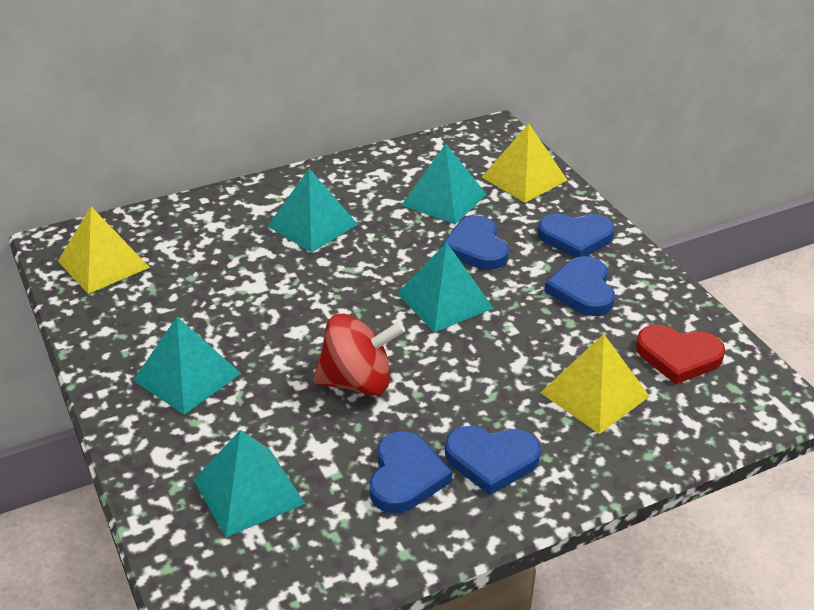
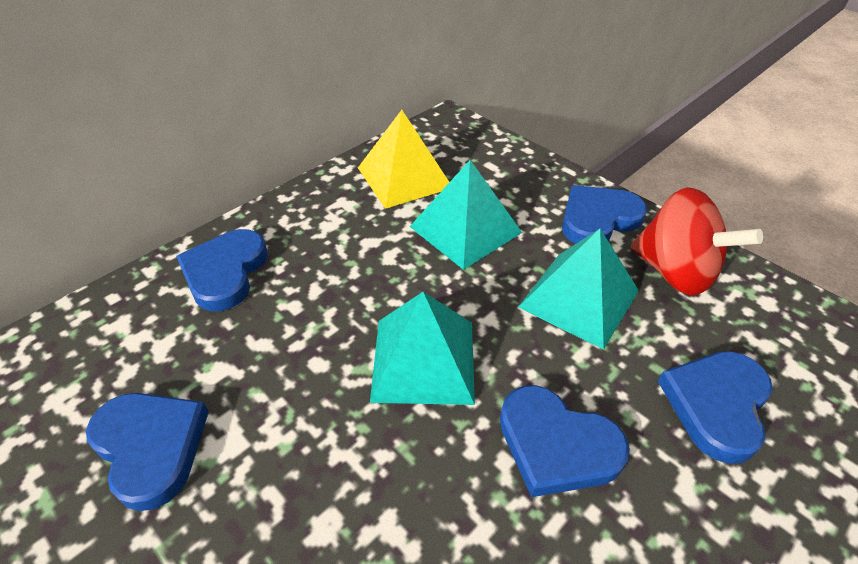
red heart: 1 -> 0
turquoise pyramid: 5 -> 3
yellow pyramid: 3 -> 1

